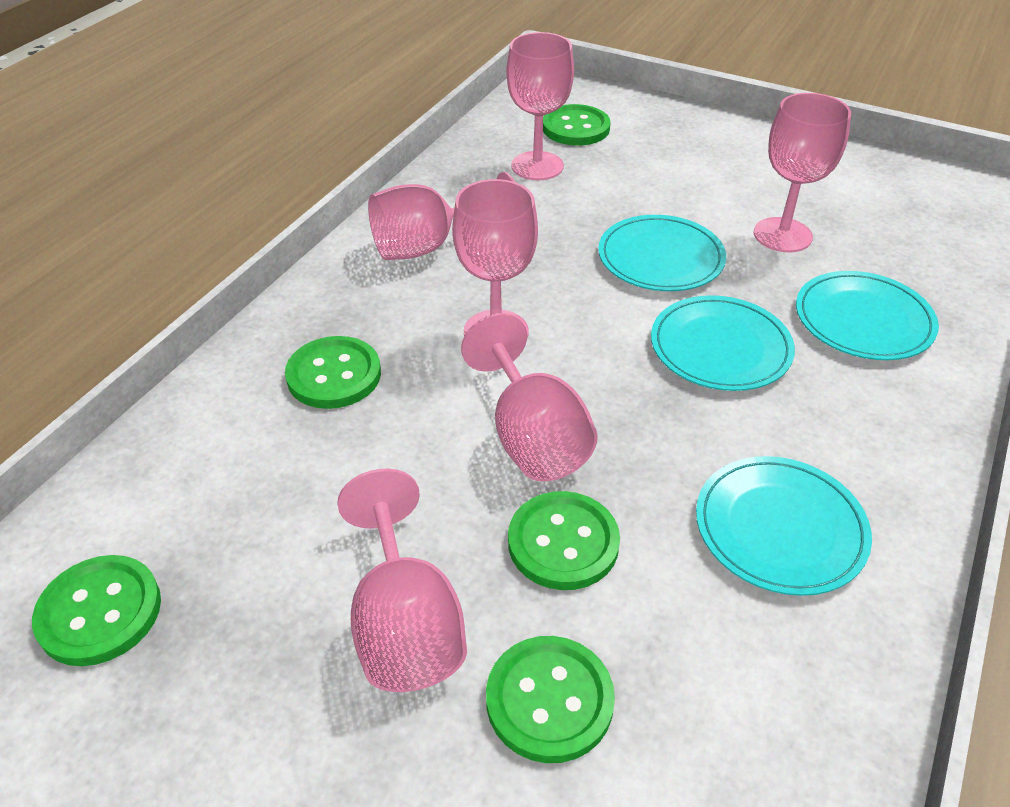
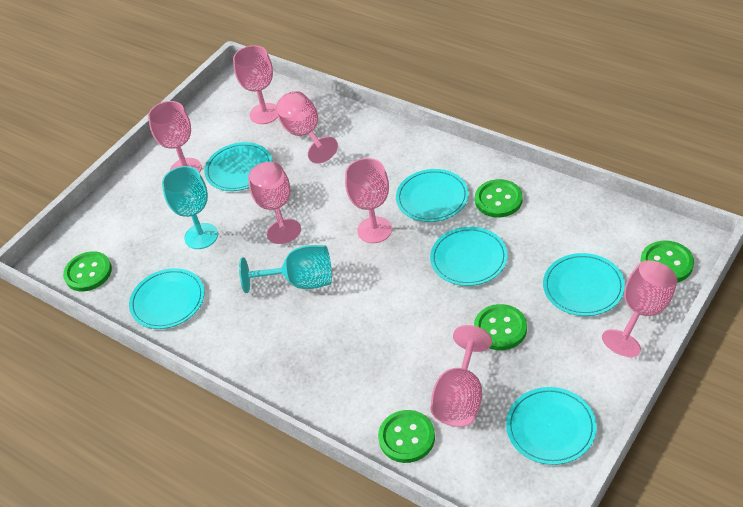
pink goblet: 6 -> 7
turquoise goblet: 0 -> 2
turquoise plate: 4 -> 6

